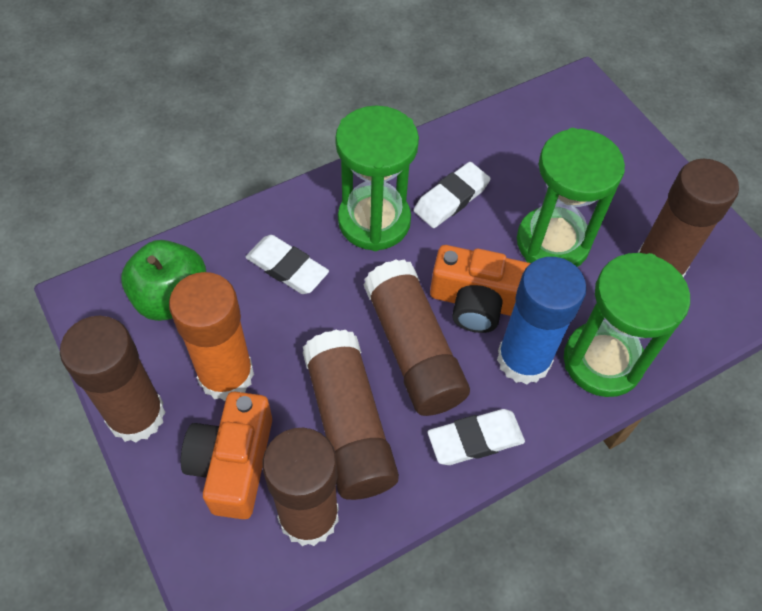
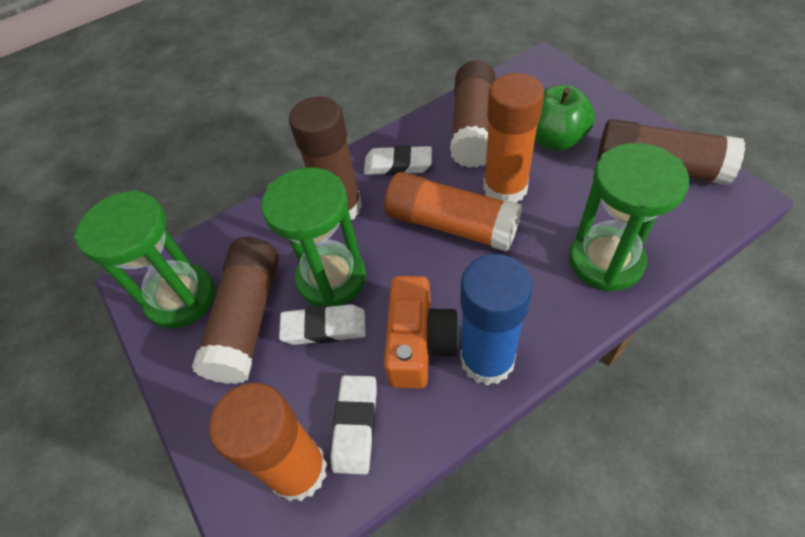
brown glue stick: 5 -> 4
orange camera: 2 -> 1
orange glue stick: 1 -> 3

